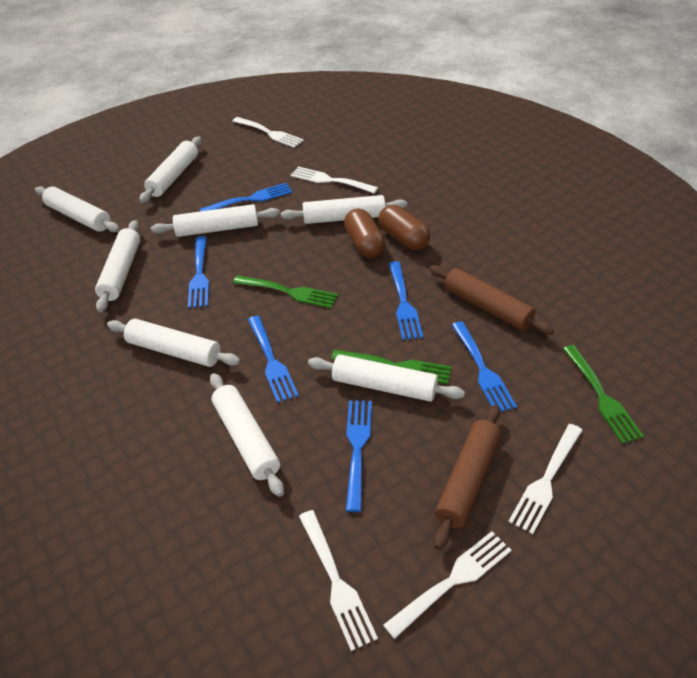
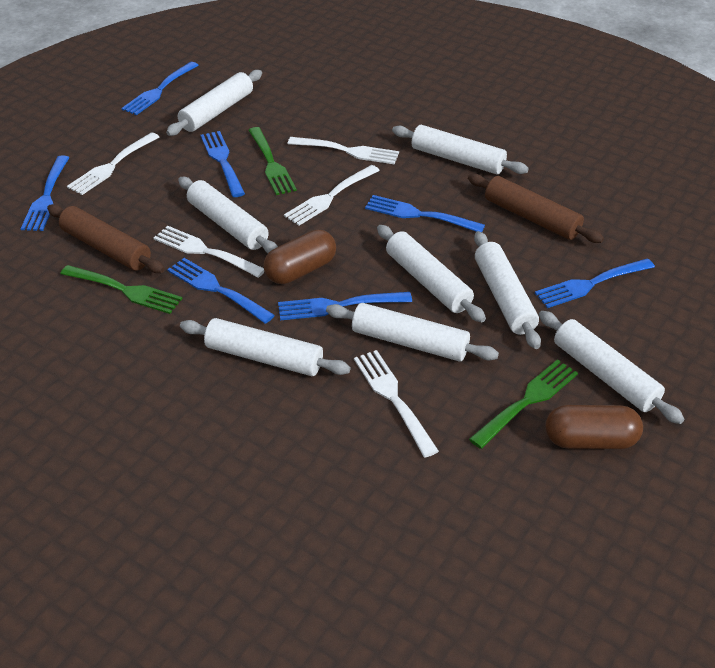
blue fork: 6 -> 7

